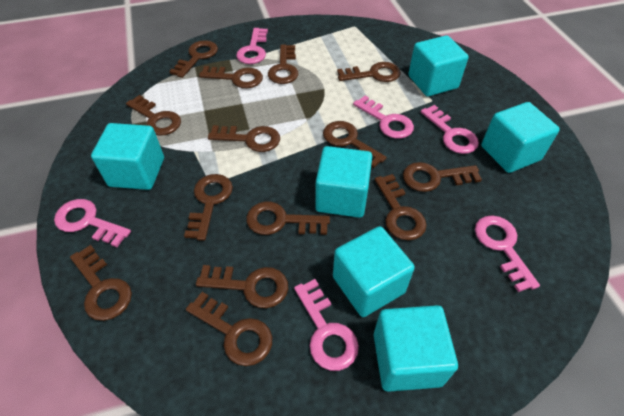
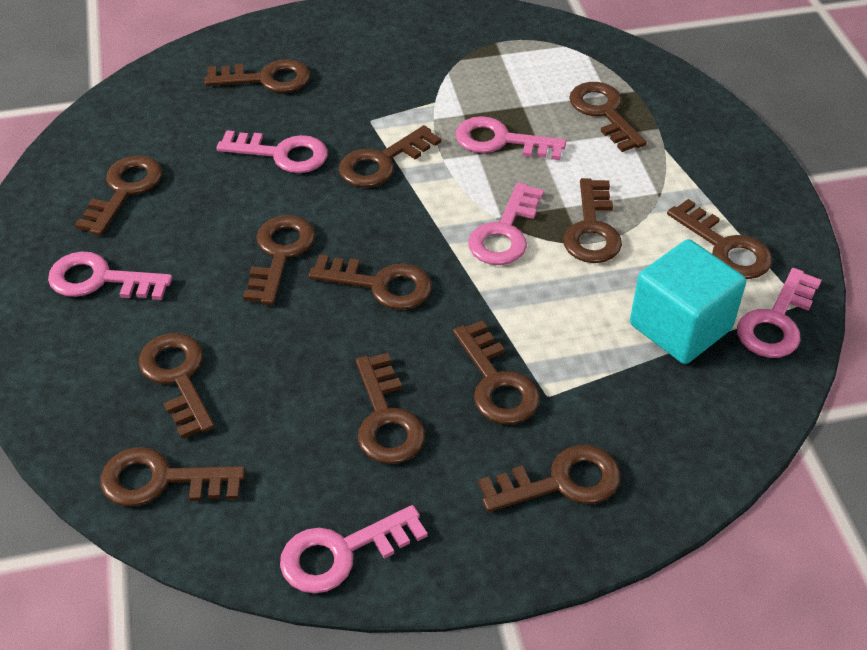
brown key: 14 -> 13
turquoise cube: 6 -> 1

